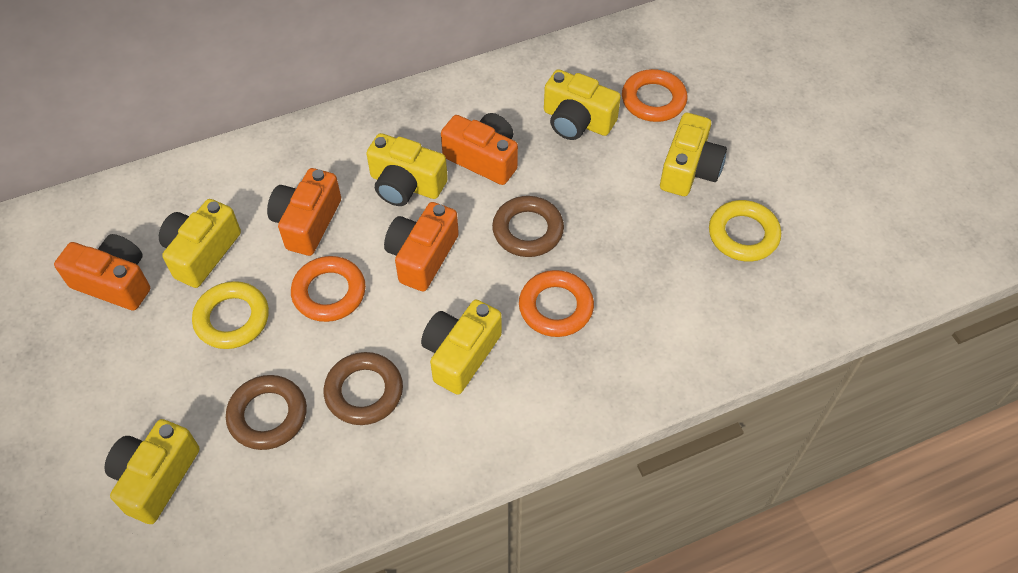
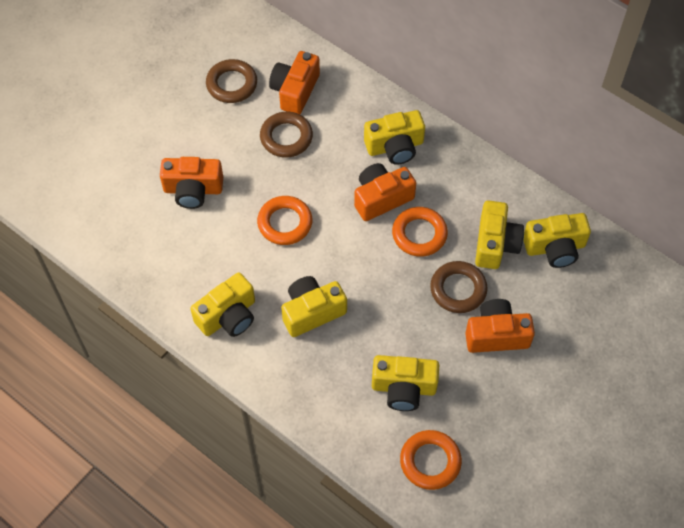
yellow ring: 2 -> 0

